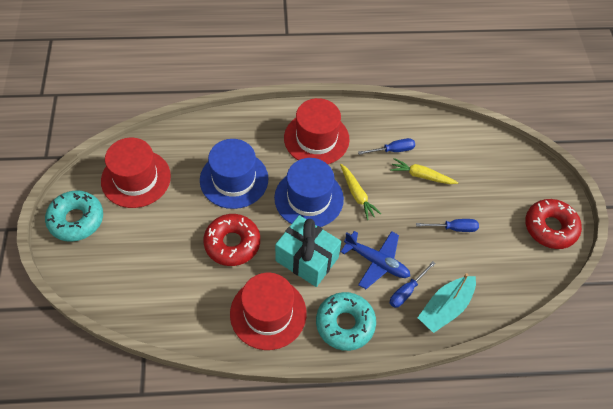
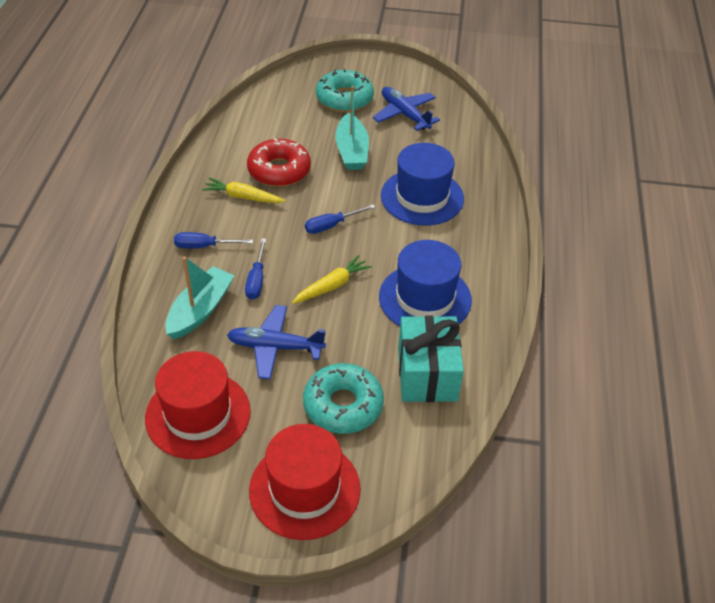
blue plane: 1 -> 2
red donut: 2 -> 1
red hat: 3 -> 2
turquoise boat: 1 -> 2

